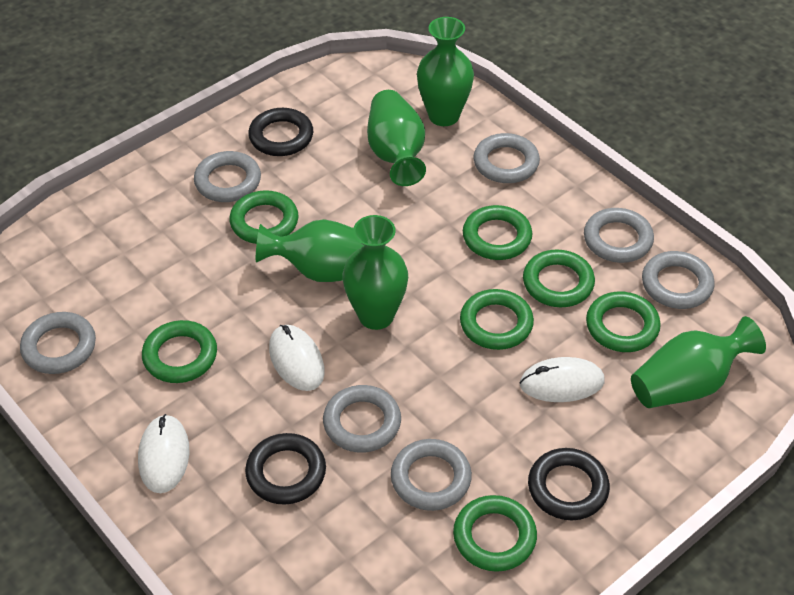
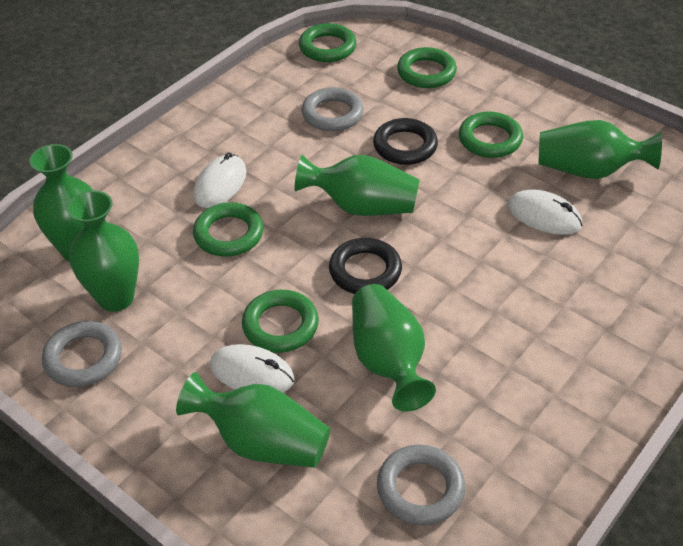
black ring: 3 -> 2
green ring: 7 -> 5
green vase: 5 -> 6
grey ring: 7 -> 3

